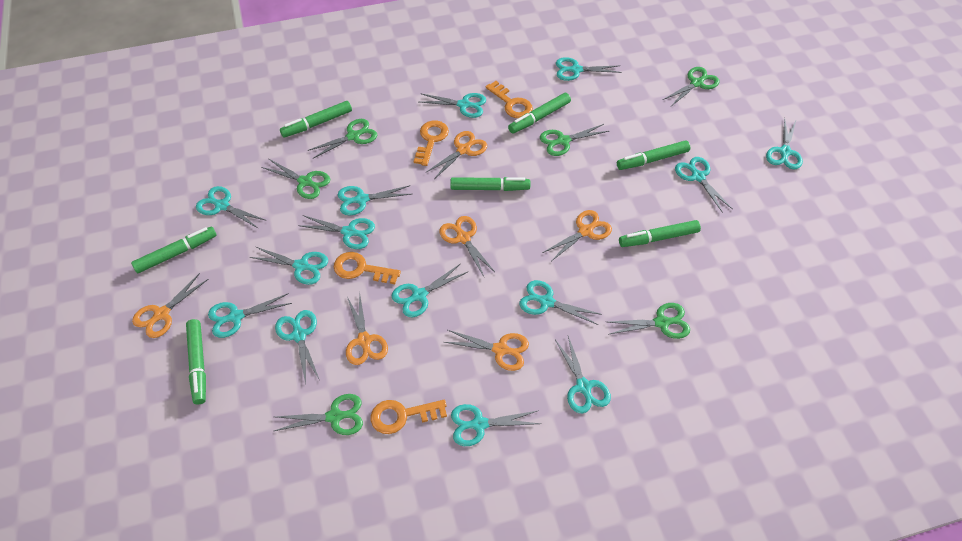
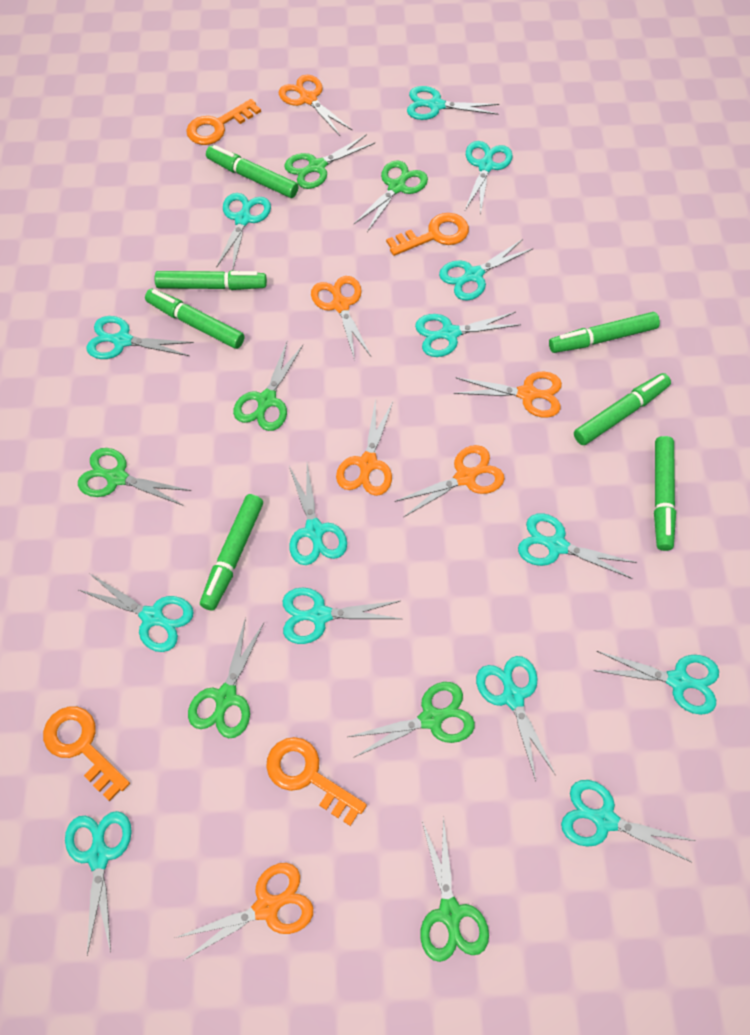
green scissors: 6 -> 7

